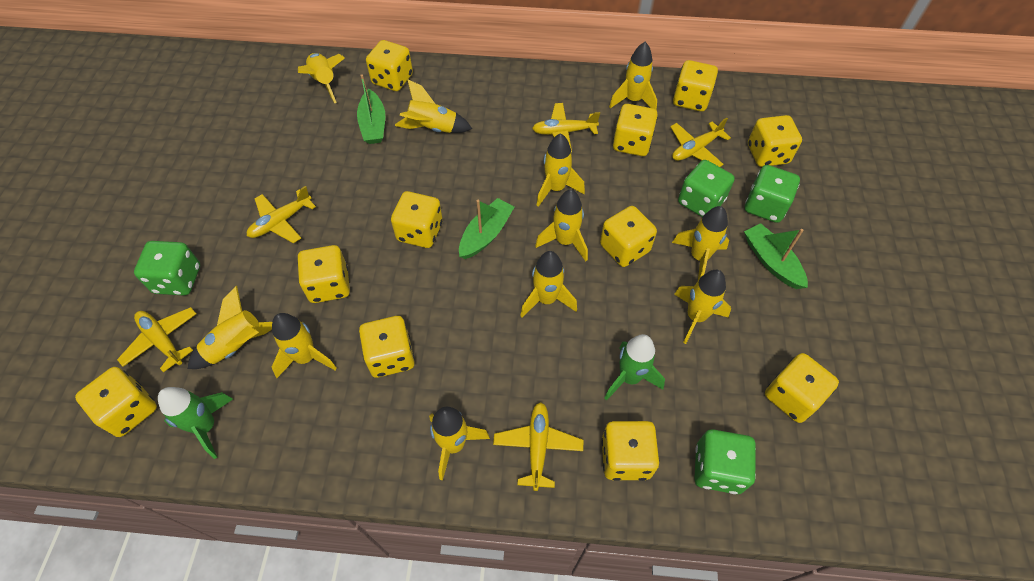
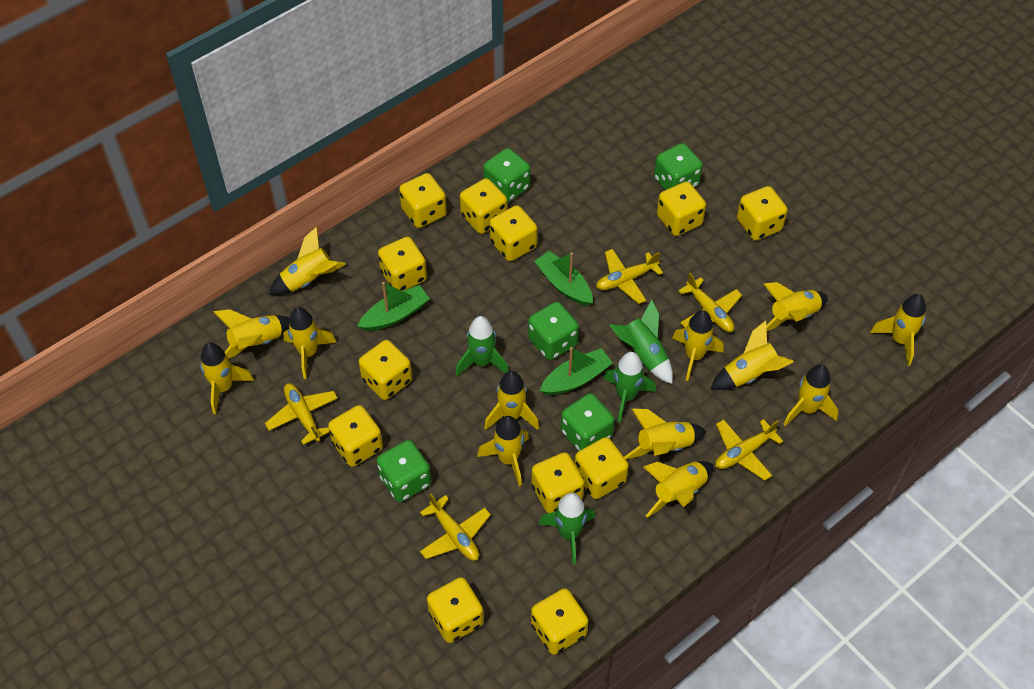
green dice: 4 -> 5
green rocket: 2 -> 4
yellow dice: 11 -> 12
yellow rocket: 11 -> 13

